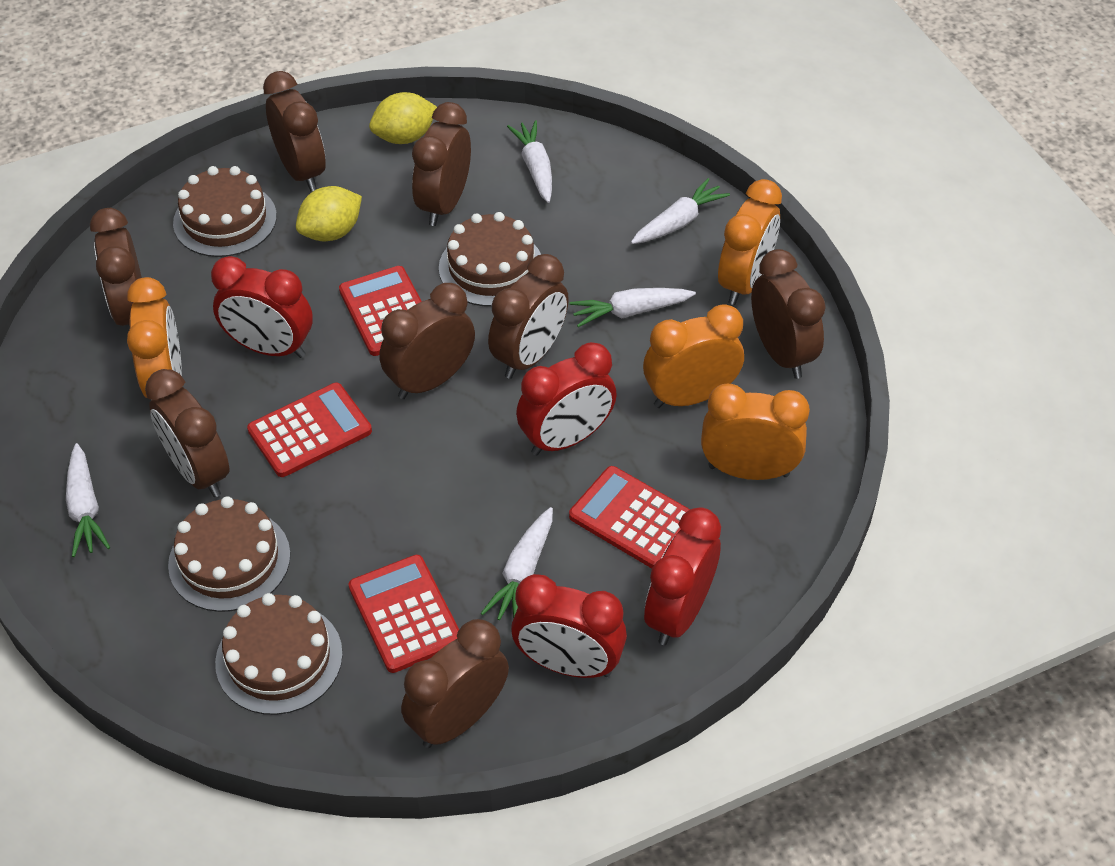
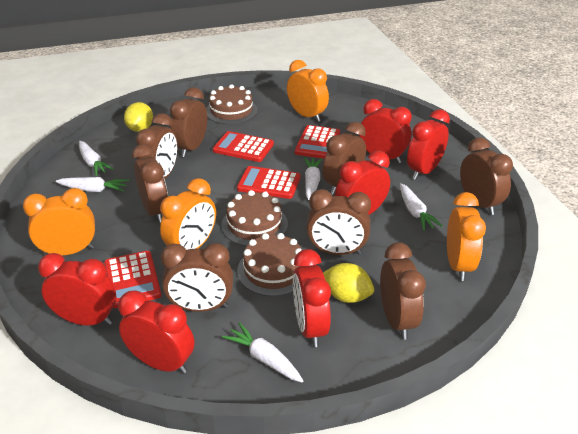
brown cake: 4 -> 3
red clock: 4 -> 6

